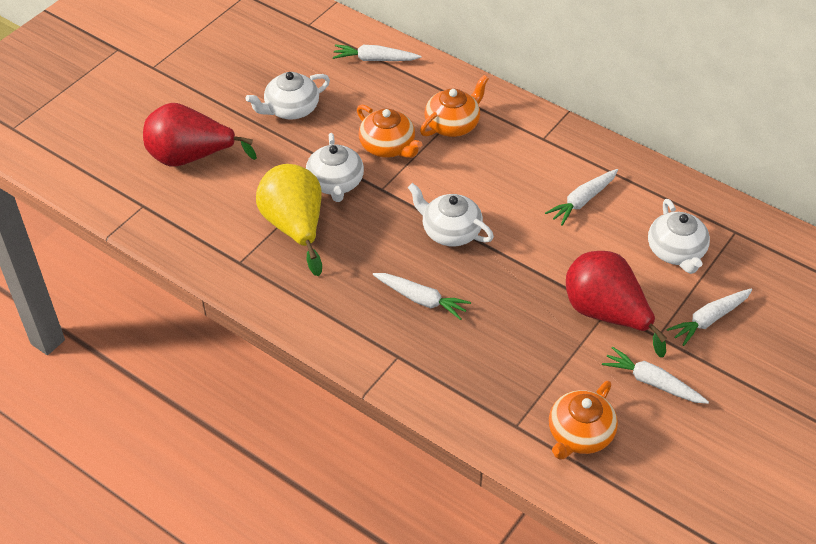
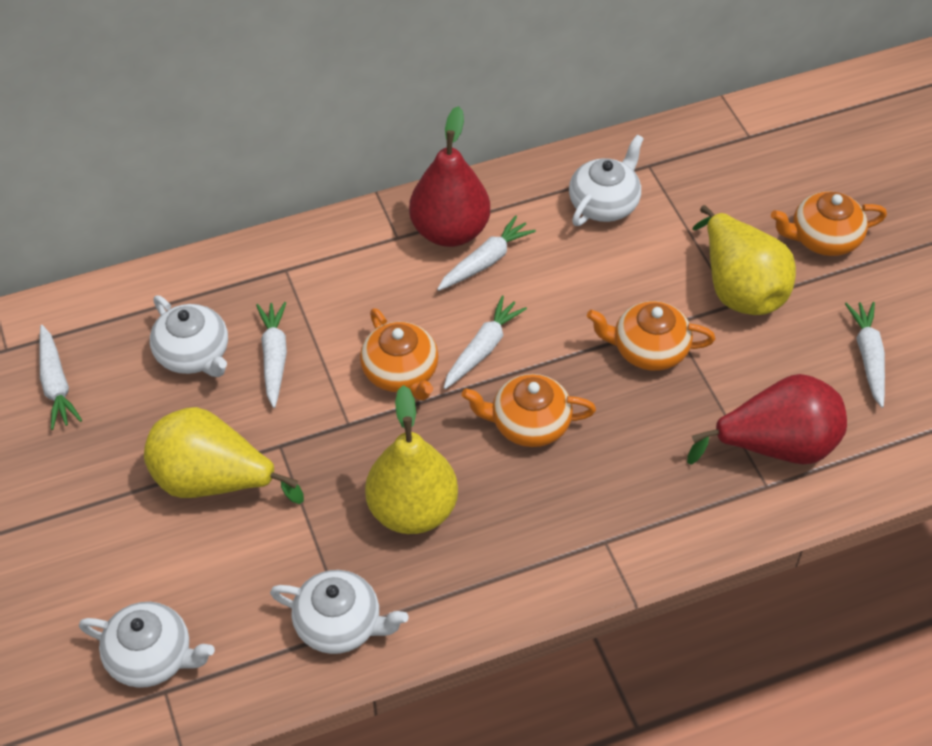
orange teapot: 3 -> 4
yellow pear: 1 -> 3

